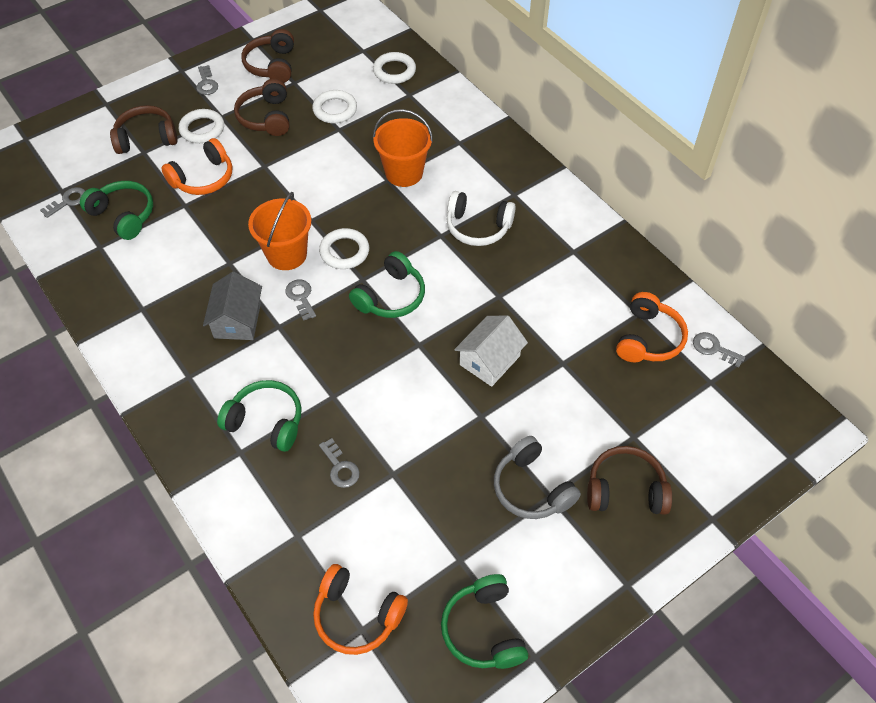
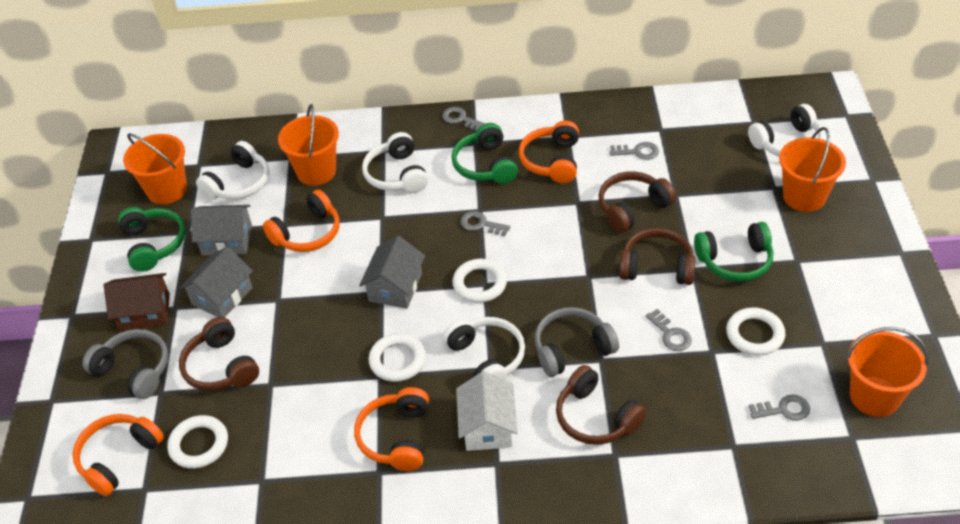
brown house: 0 -> 1
green headphones: 4 -> 3
grey headphones: 1 -> 2
grey house: 1 -> 3
orange bucket: 2 -> 4
orange headphones: 3 -> 4
white headphones: 1 -> 4

